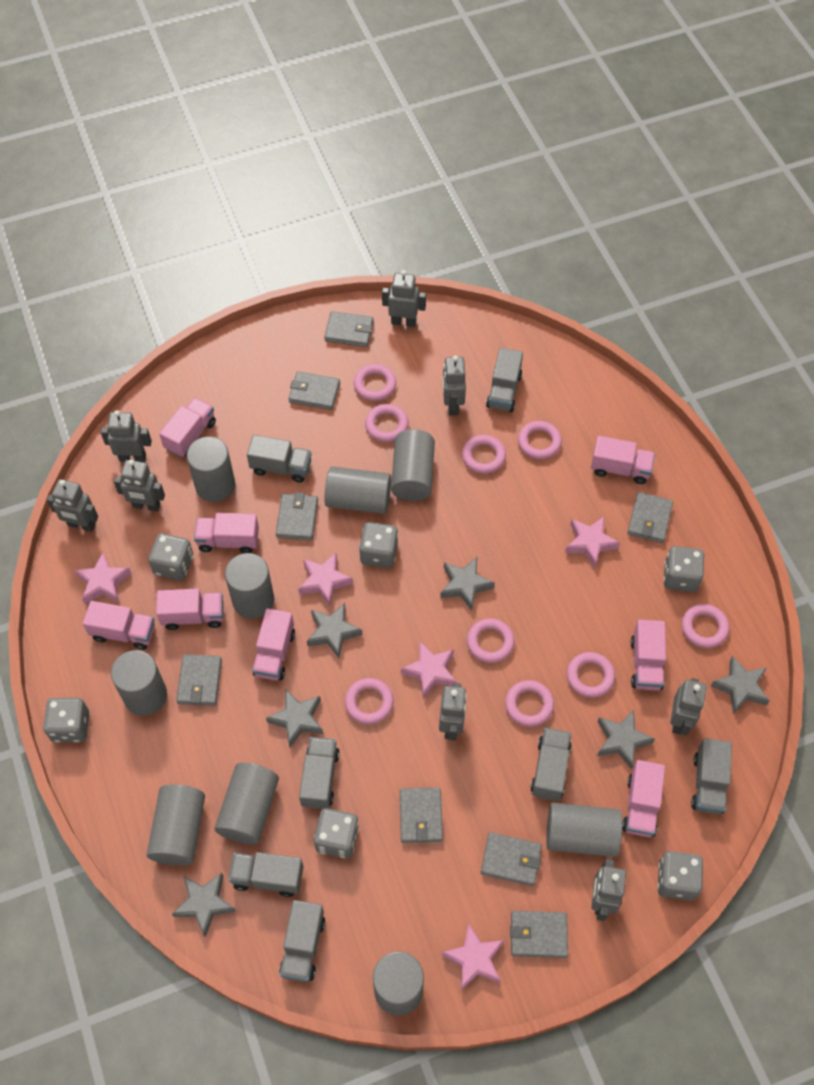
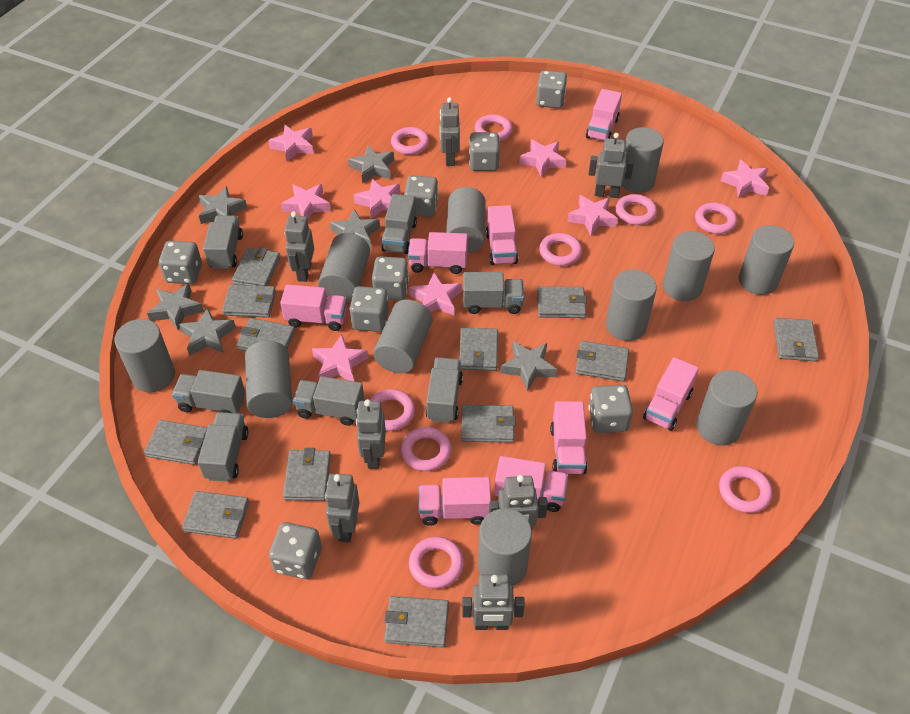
grey cylinder: 9 -> 11
grey dice: 6 -> 8
grey robot: 8 -> 7
grey wallet: 8 -> 12
pink star: 5 -> 8

